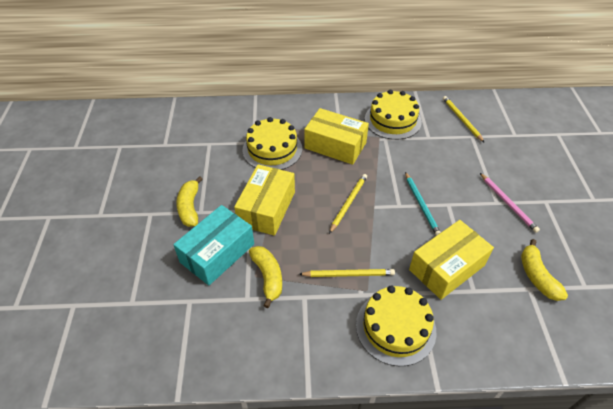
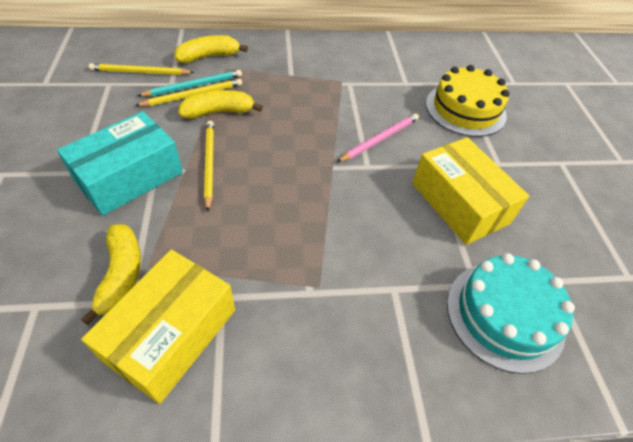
turquoise cake: 0 -> 1
yellow box: 3 -> 2
yellow cake: 3 -> 1

